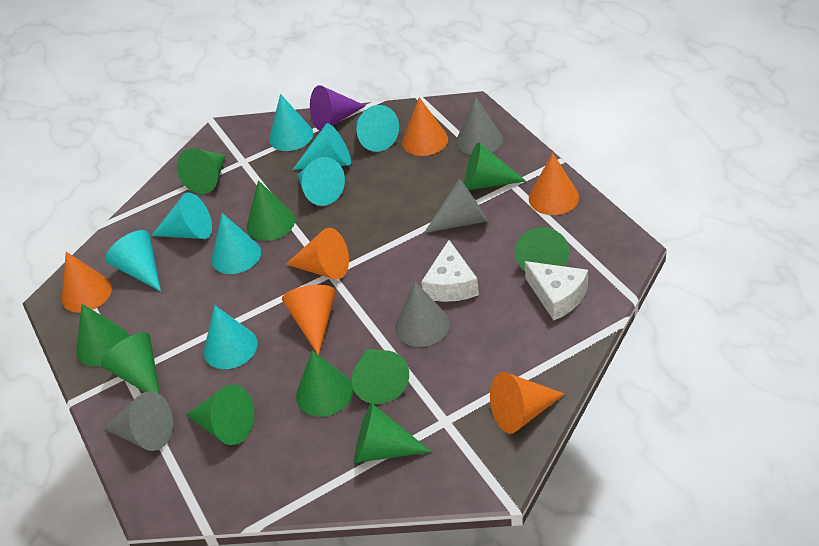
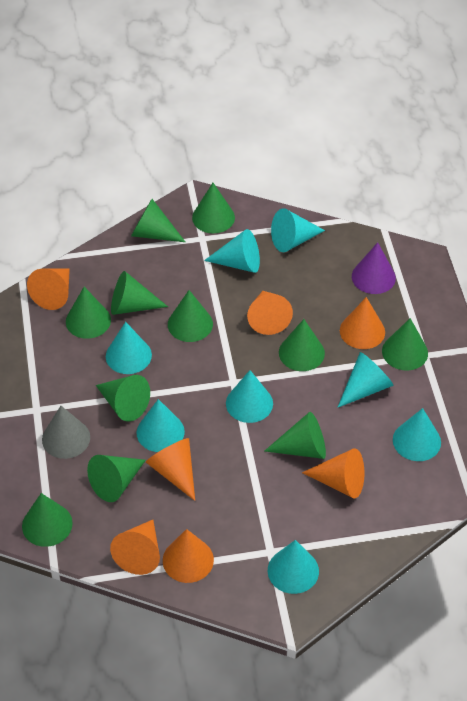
green cone: 10 -> 11
grey cone: 4 -> 1
orange cone: 6 -> 7
white cheese: 2 -> 0

